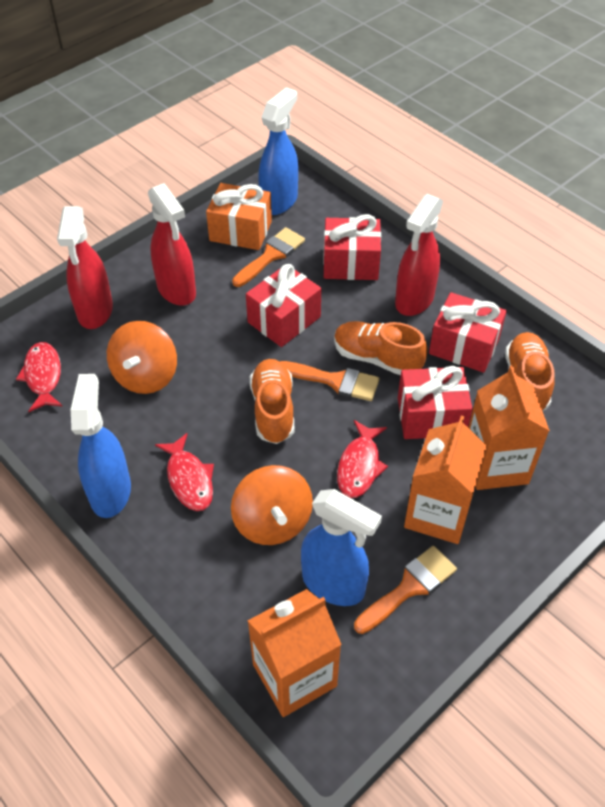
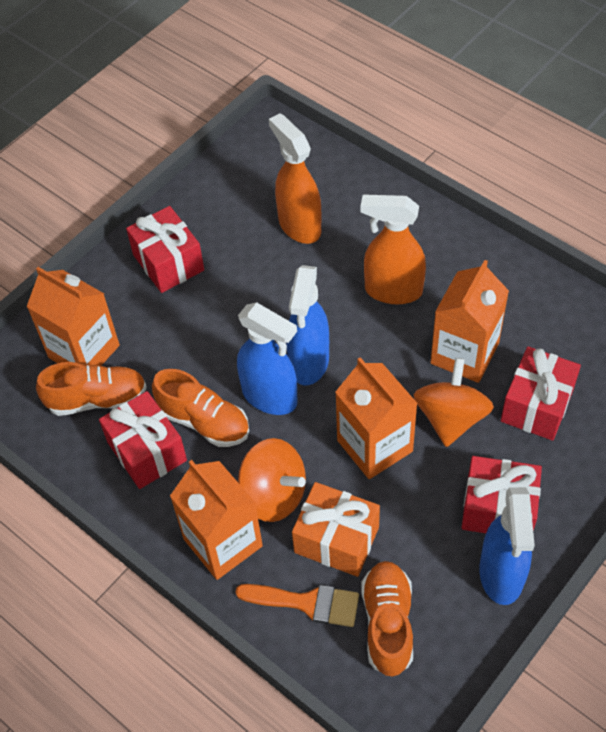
orange brush: 3 -> 1
orange carton: 3 -> 4
orange spray bottle: 0 -> 2
red fish: 3 -> 0
red spray bottle: 3 -> 0

